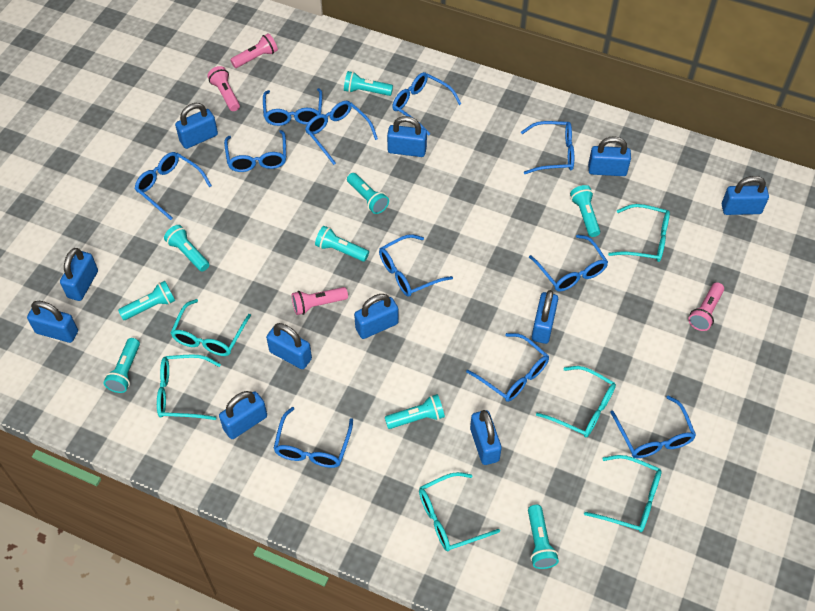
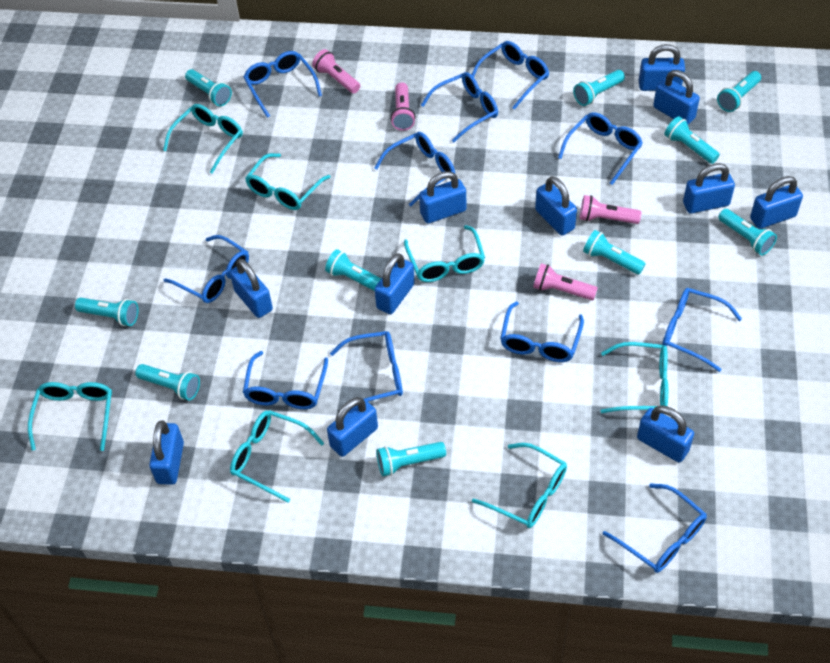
turquoise flashlight: 9 -> 10
turquoise glasses: 6 -> 7

